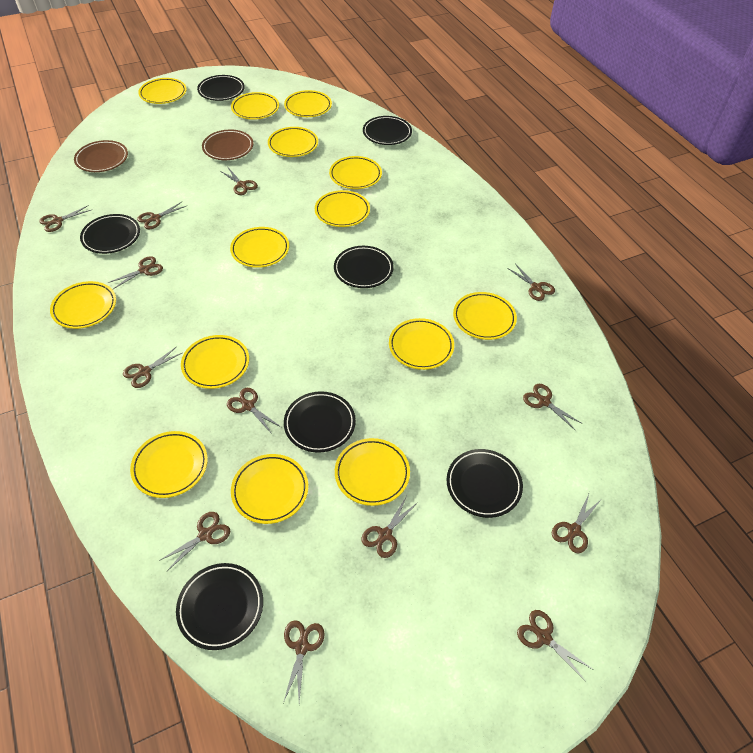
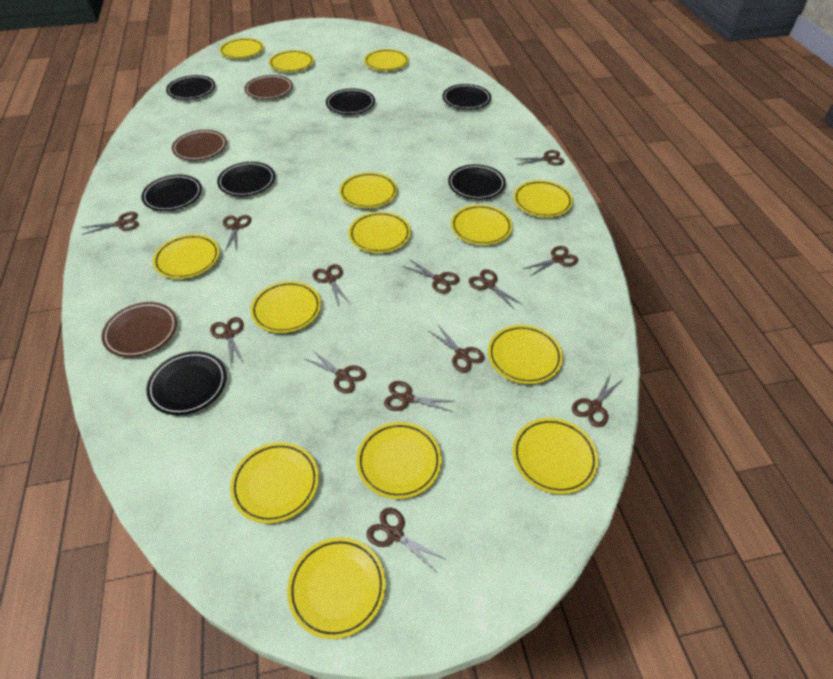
brown plate: 2 -> 3

